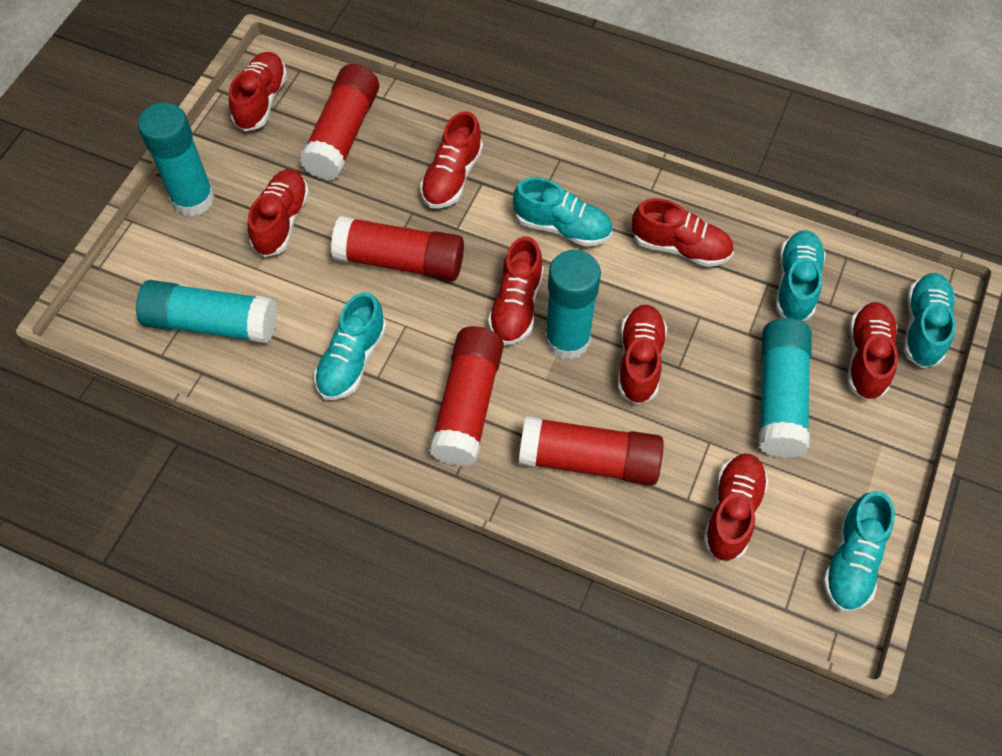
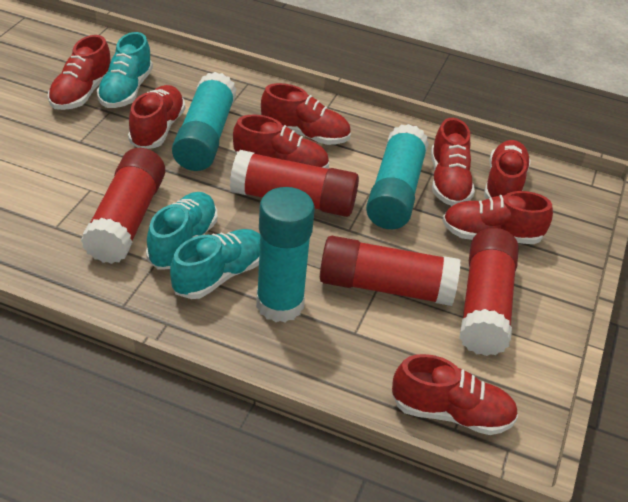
turquoise glue stick: 4 -> 3
turquoise shoe: 5 -> 3

